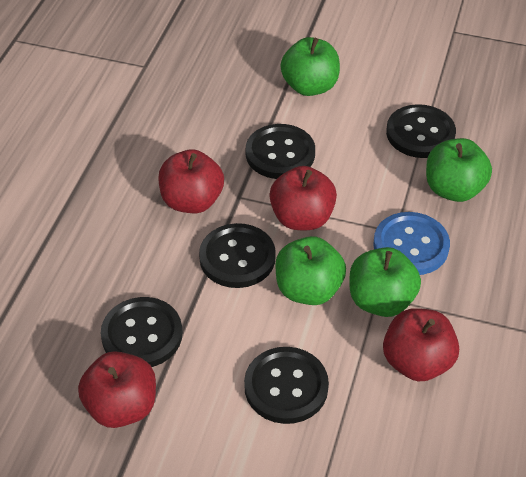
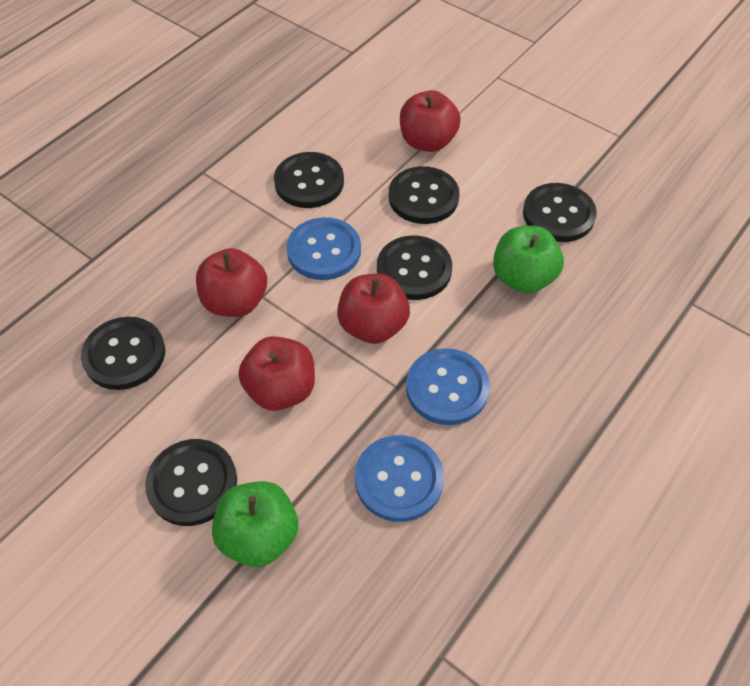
black button: 5 -> 6
blue button: 1 -> 3
green apple: 4 -> 2

